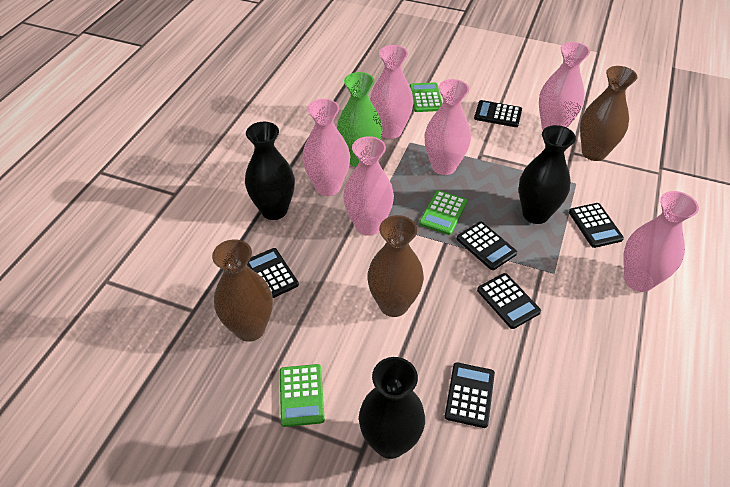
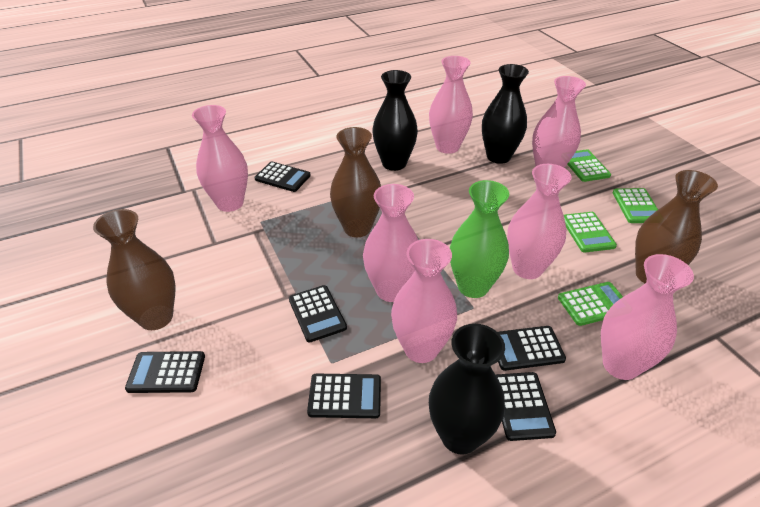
green calculator: 3 -> 4
pink vase: 6 -> 7

